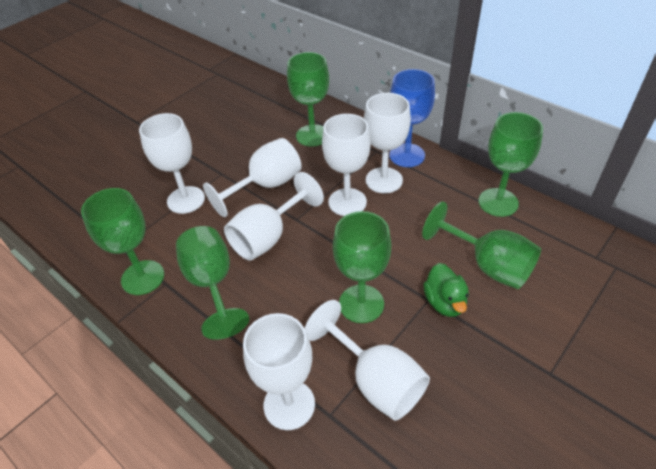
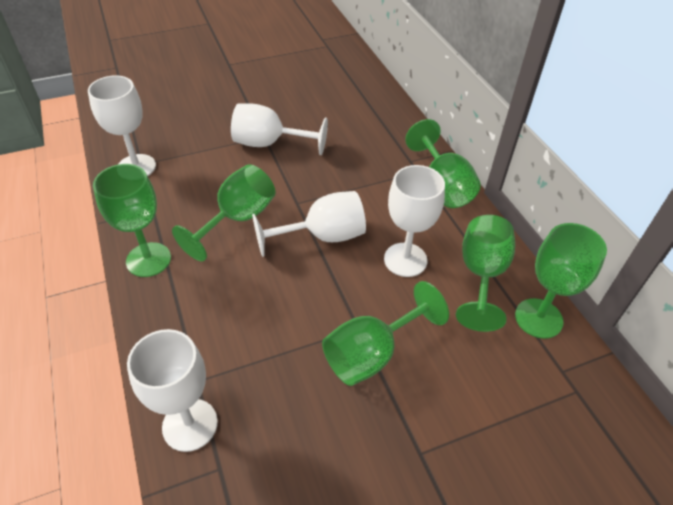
blue goblet: 1 -> 0
green duck: 1 -> 0
white goblet: 7 -> 5

